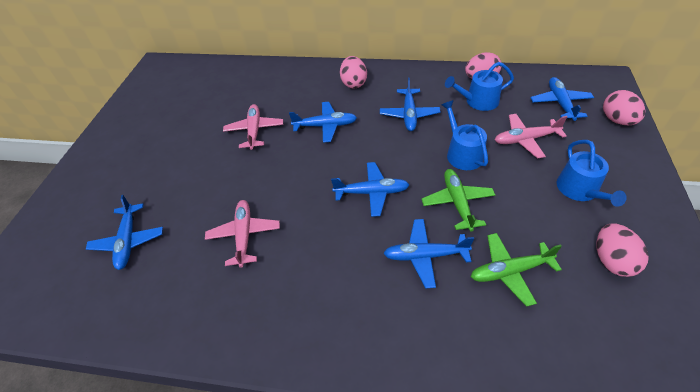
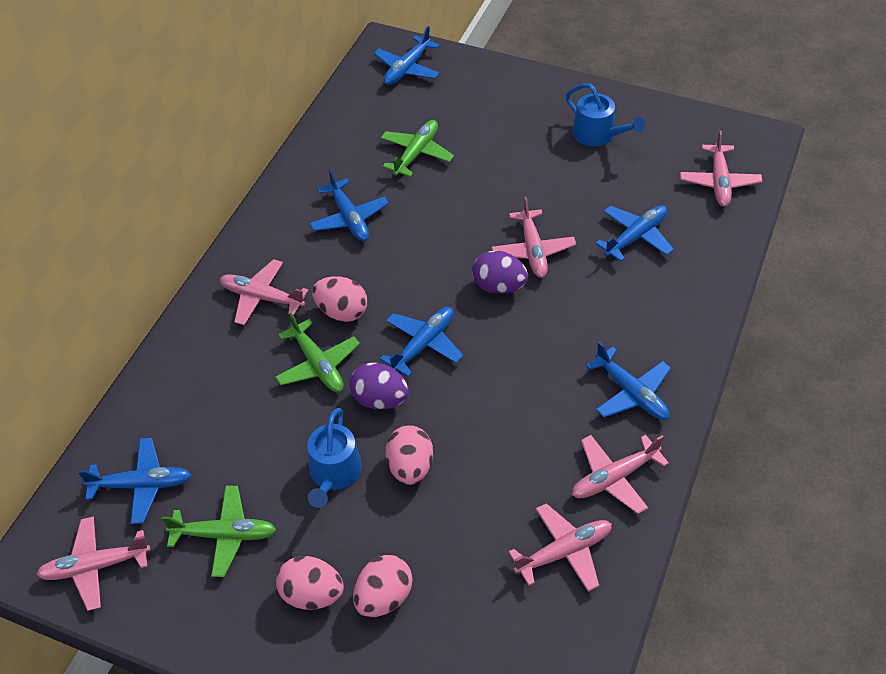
blue watering can: 3 -> 2
green plane: 2 -> 3
pink plane: 3 -> 6
purple egg: 0 -> 2

